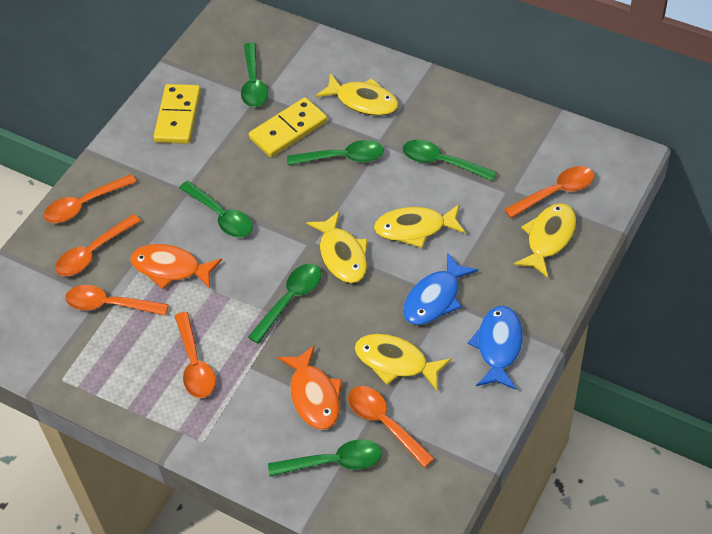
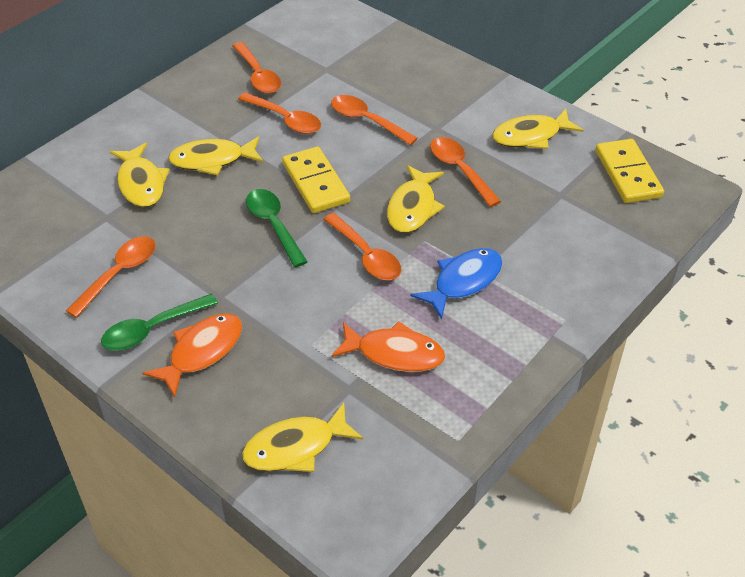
blue fish: 2 -> 1
green spoon: 6 -> 2

